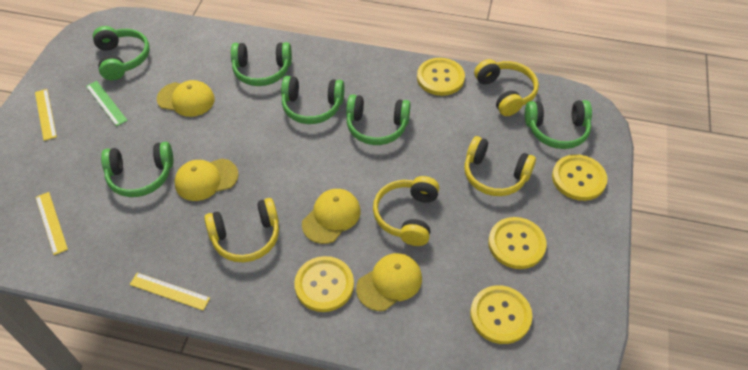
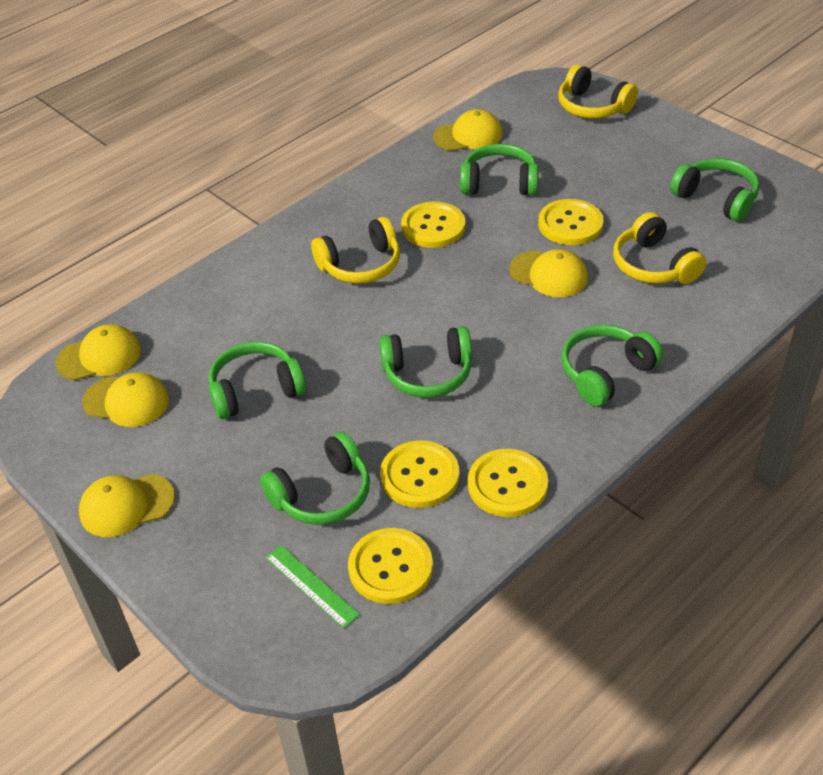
yellow cap: 4 -> 5
yellow headphones: 4 -> 3
yellow ruler: 3 -> 0

